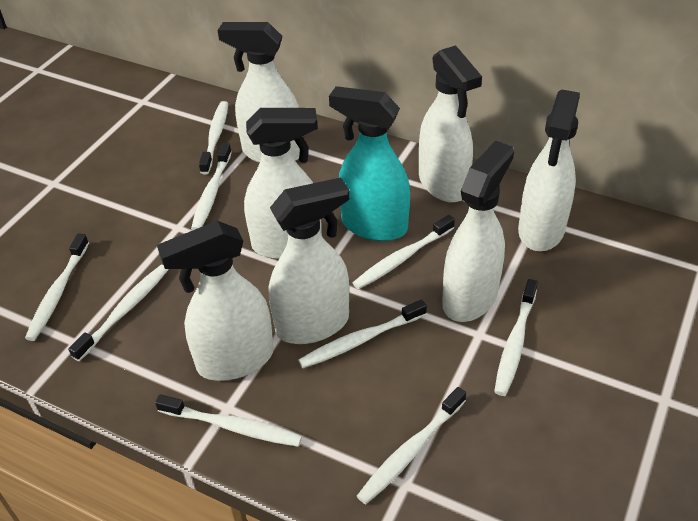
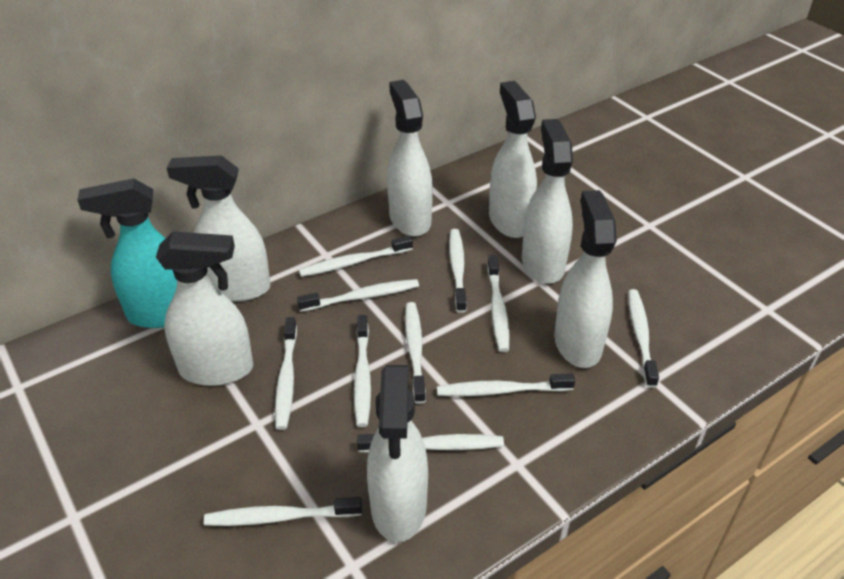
white toothbrush: 9 -> 11

